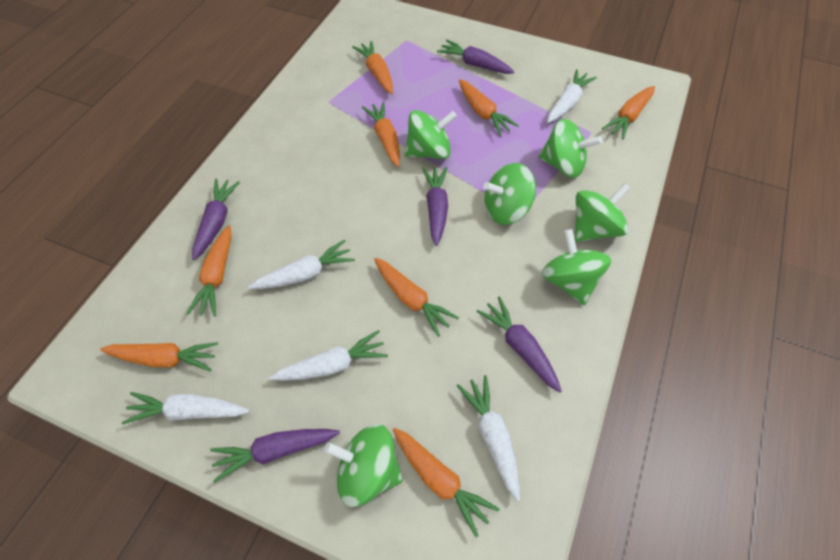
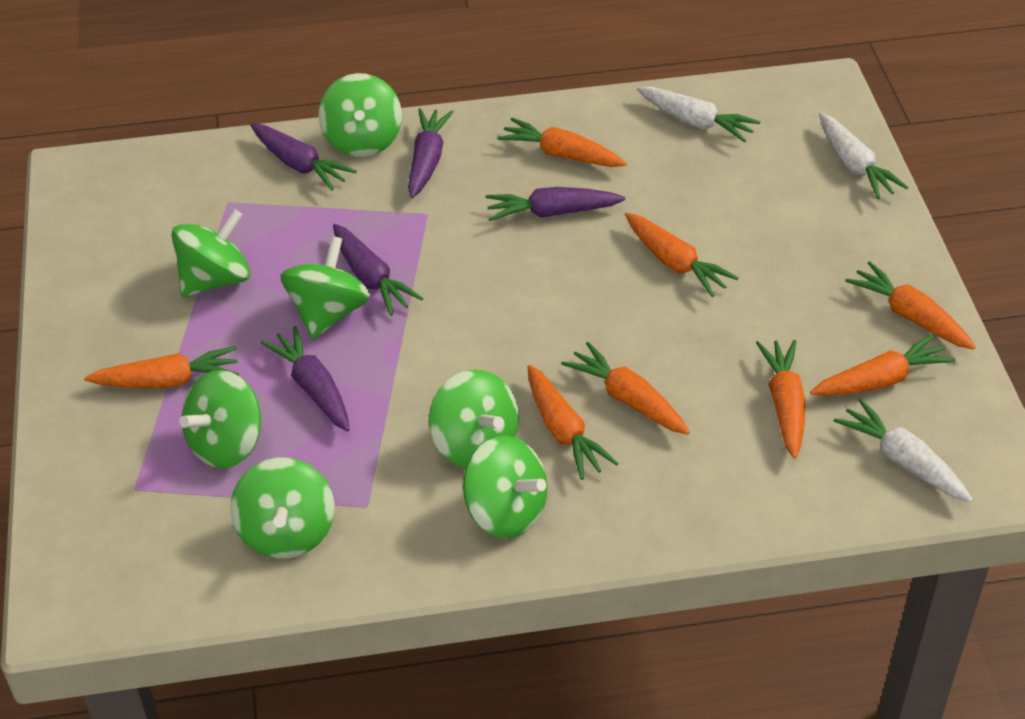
green spinning top: 6 -> 7
white carrot: 5 -> 3

